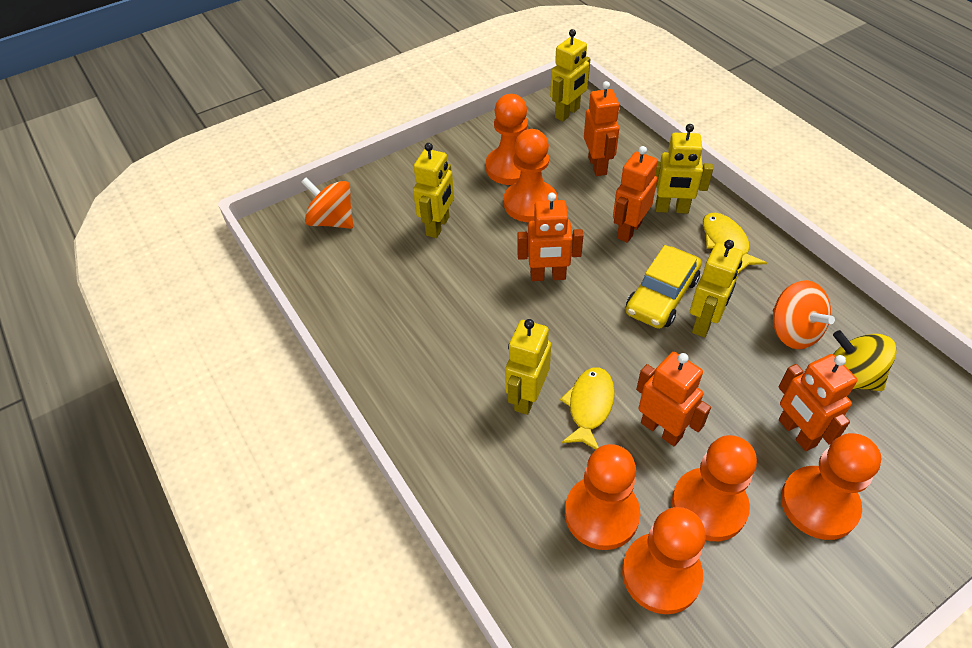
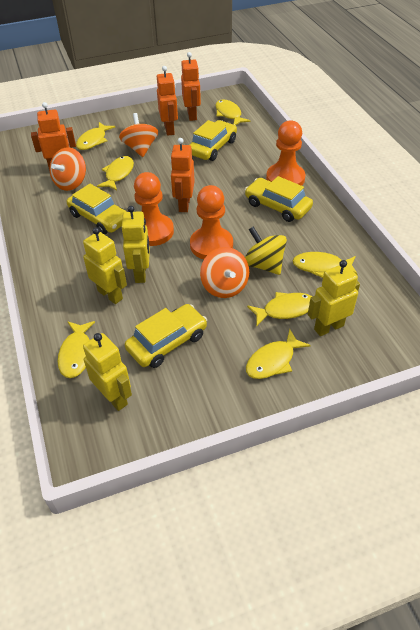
orange pawn: 6 -> 3
orange robot: 5 -> 4
orange spinning top: 2 -> 3
yellow car: 1 -> 4
yellow fish: 2 -> 7
yellow robot: 5 -> 4

